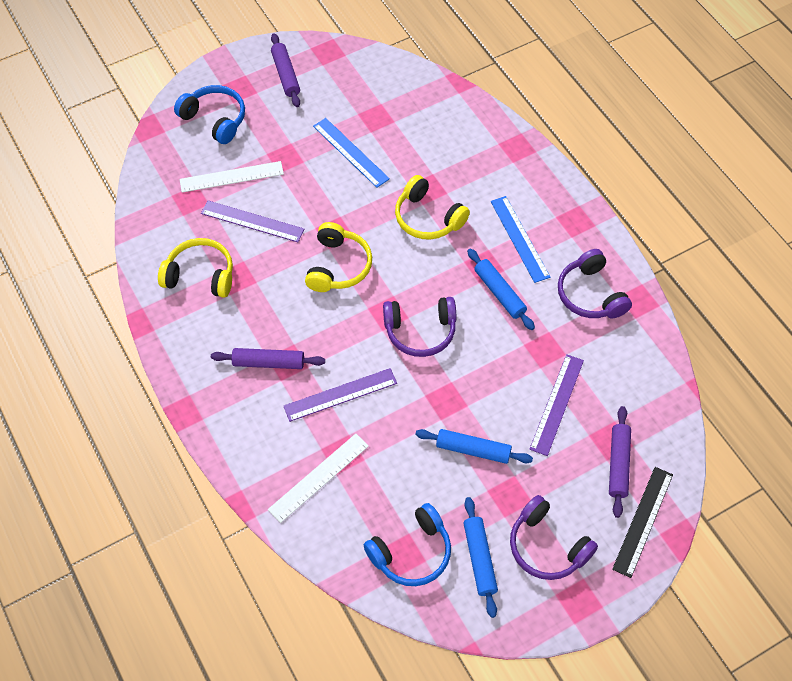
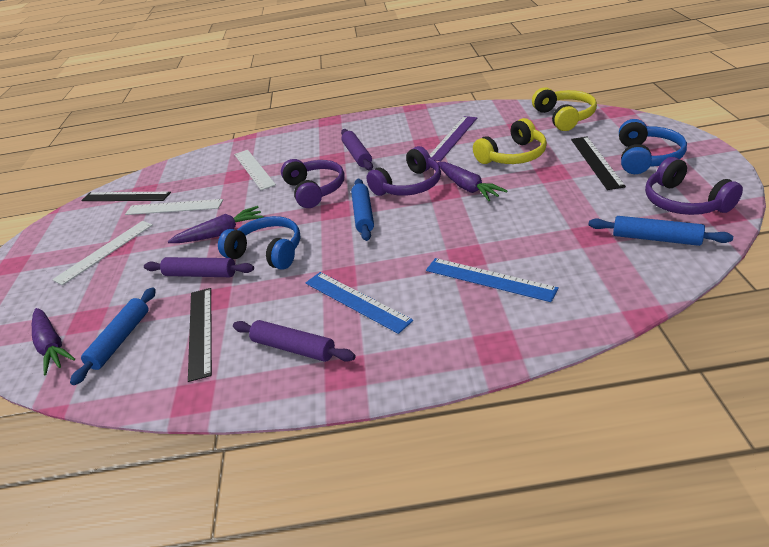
black ruler: 1 -> 3
purple carrot: 0 -> 3
purple ruler: 3 -> 1
white ruler: 2 -> 3
yellow headphones: 3 -> 2

